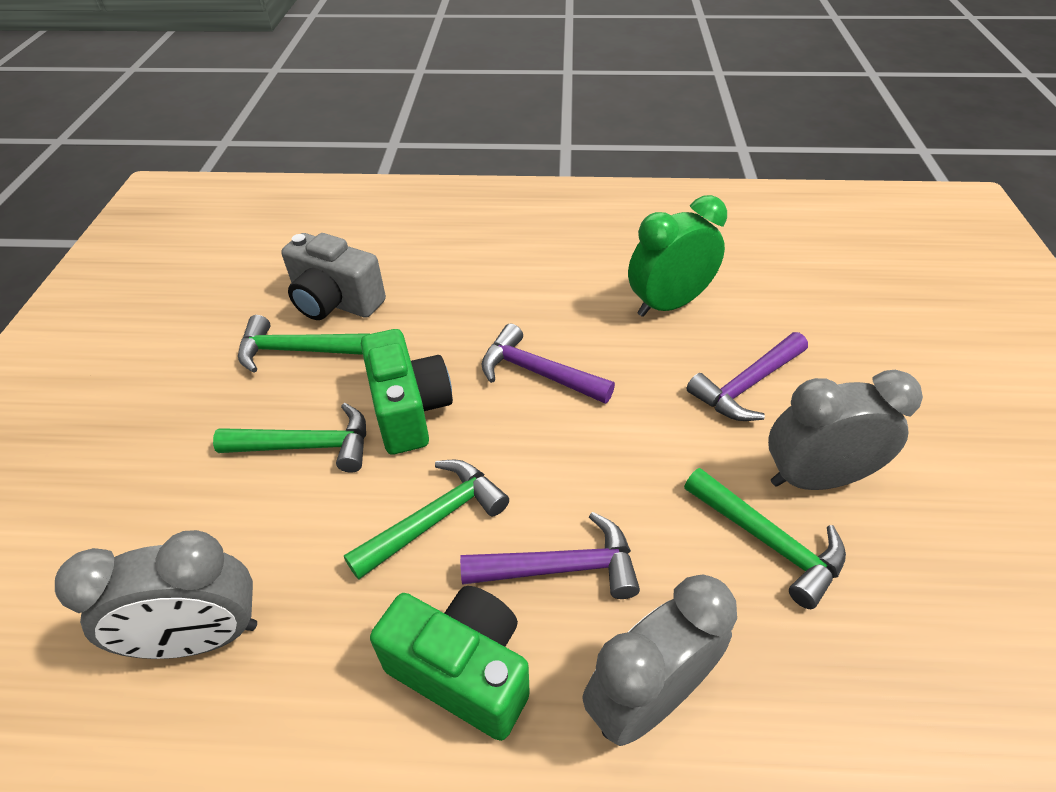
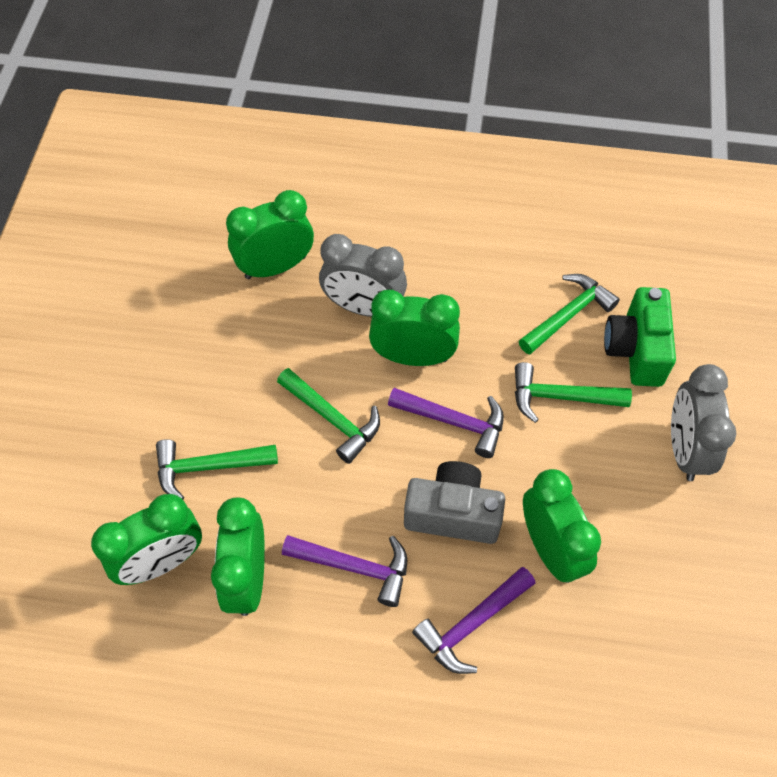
green camera: 2 -> 1
green clock: 1 -> 5
grey clock: 3 -> 2

